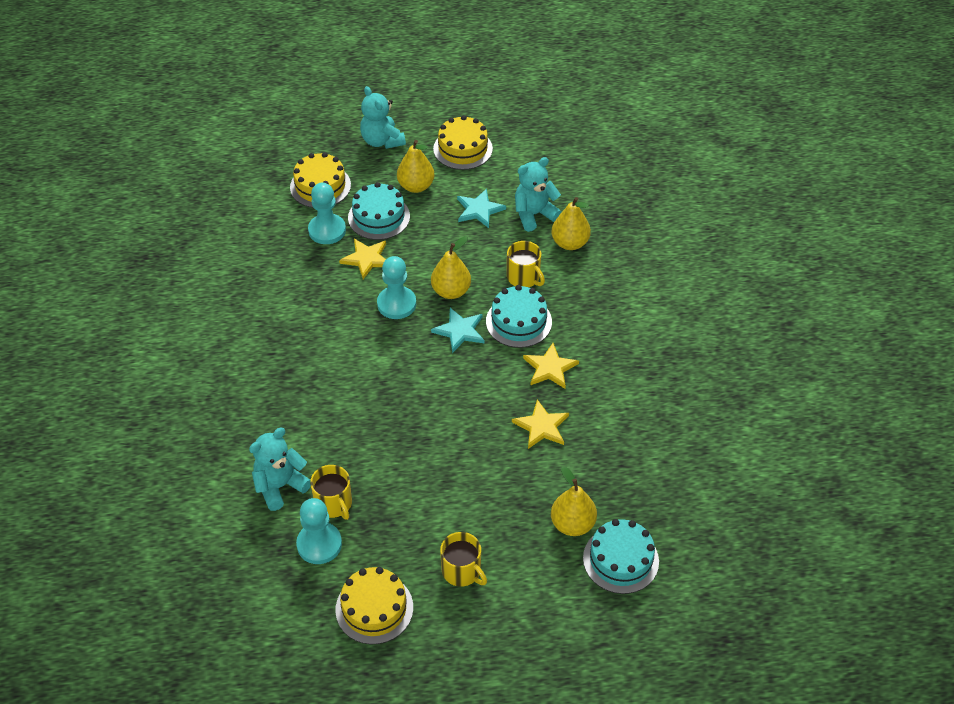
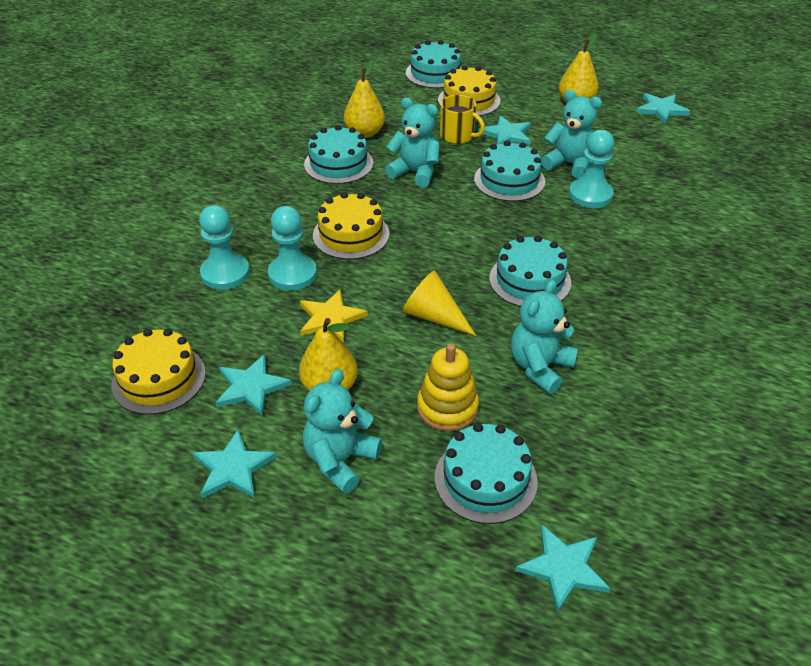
turquoise cake: 3 -> 5
turquoise star: 2 -> 5
turquoise teddy bear: 3 -> 4
yellow cone: 0 -> 1
yellow mug: 3 -> 1
yellow pear: 4 -> 3
yellow stacking toy: 0 -> 1
yellow star: 3 -> 1

